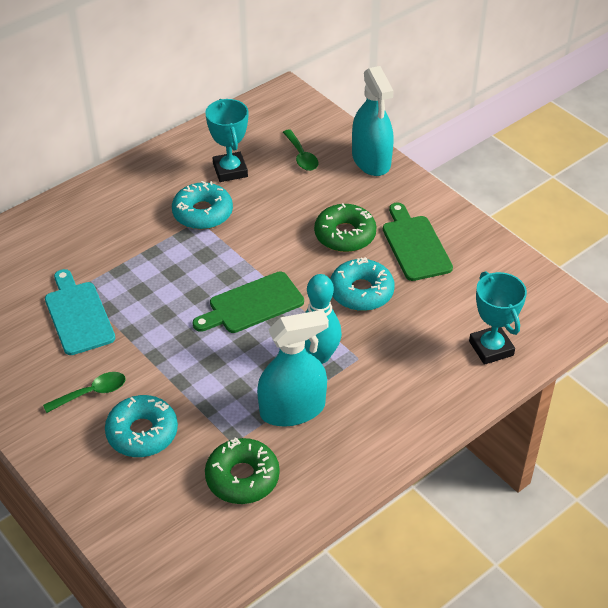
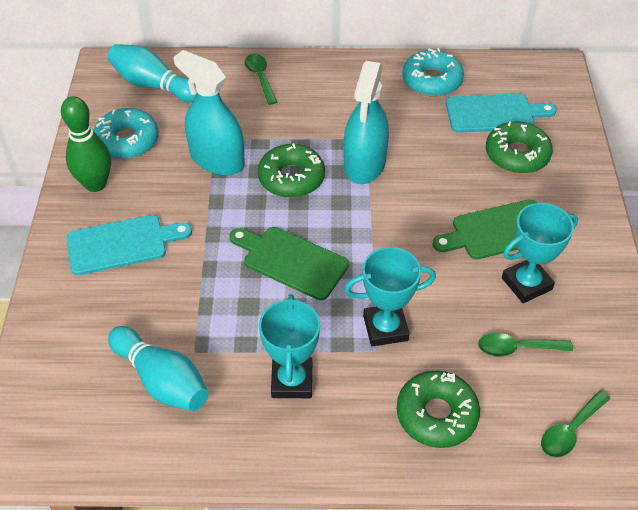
green bowling pin: 0 -> 1
green donut: 2 -> 3
green spoon: 2 -> 3
turquoise bowling pin: 1 -> 2
turquoise cutting board: 1 -> 2
turquoise donut: 3 -> 2
turquoise trophy: 2 -> 3

